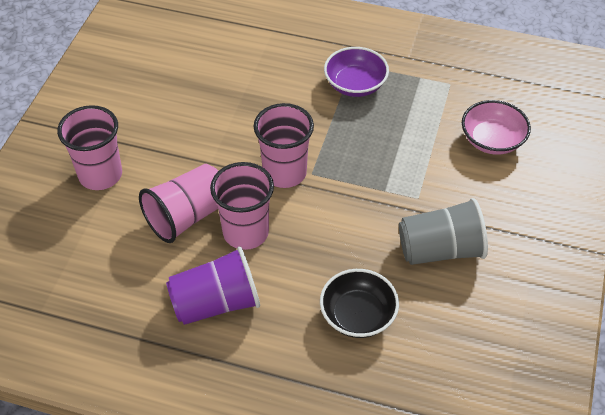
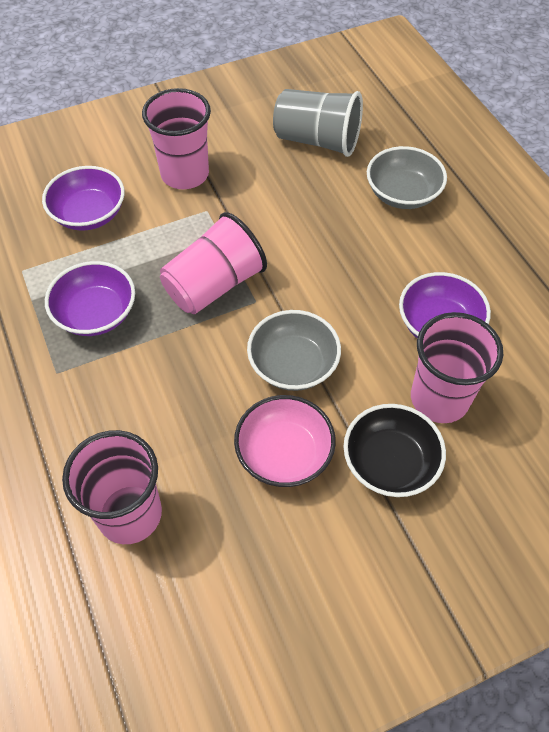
grey bowl: 0 -> 2
purple bowl: 1 -> 3
purple cup: 1 -> 0

